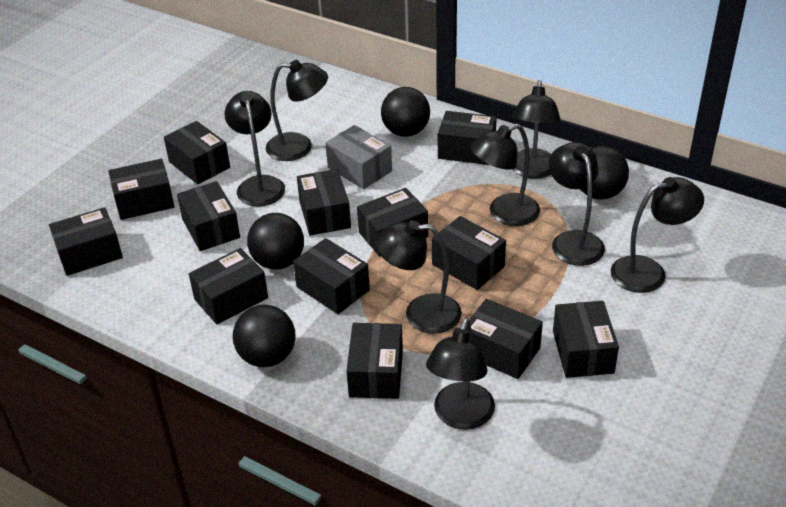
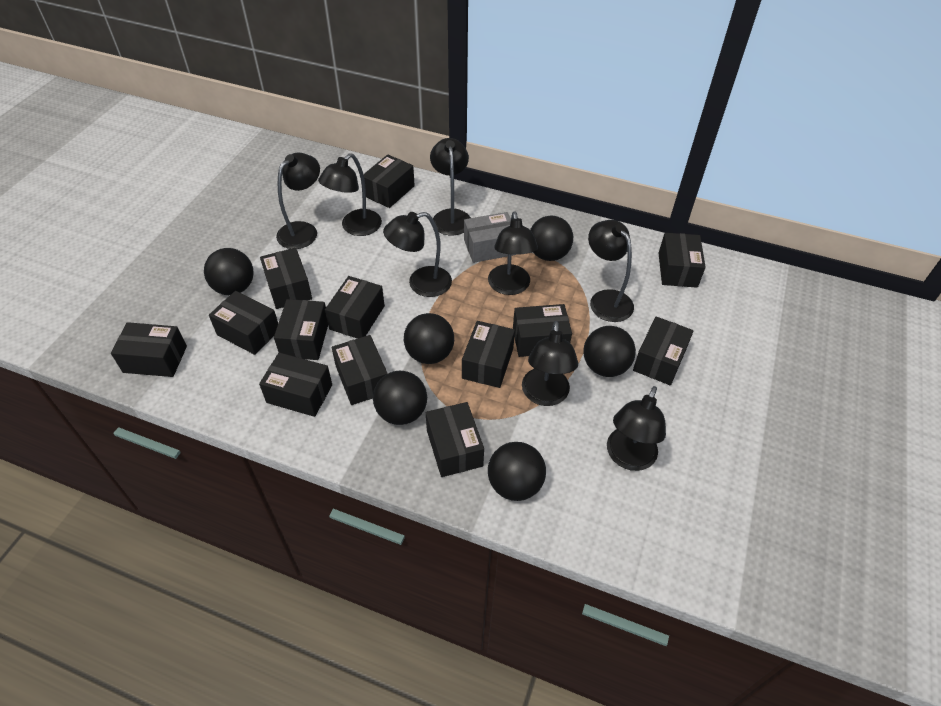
black ball: 4 -> 6

